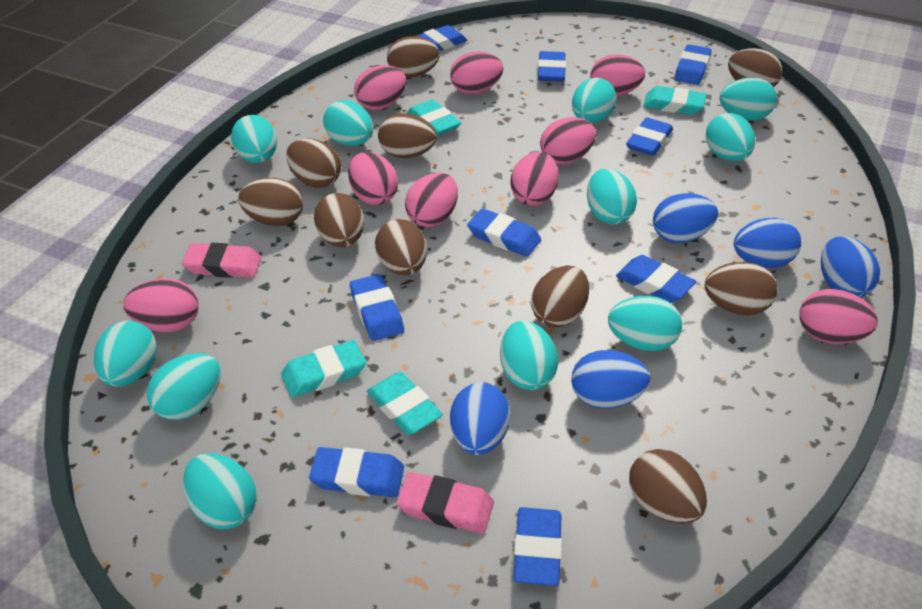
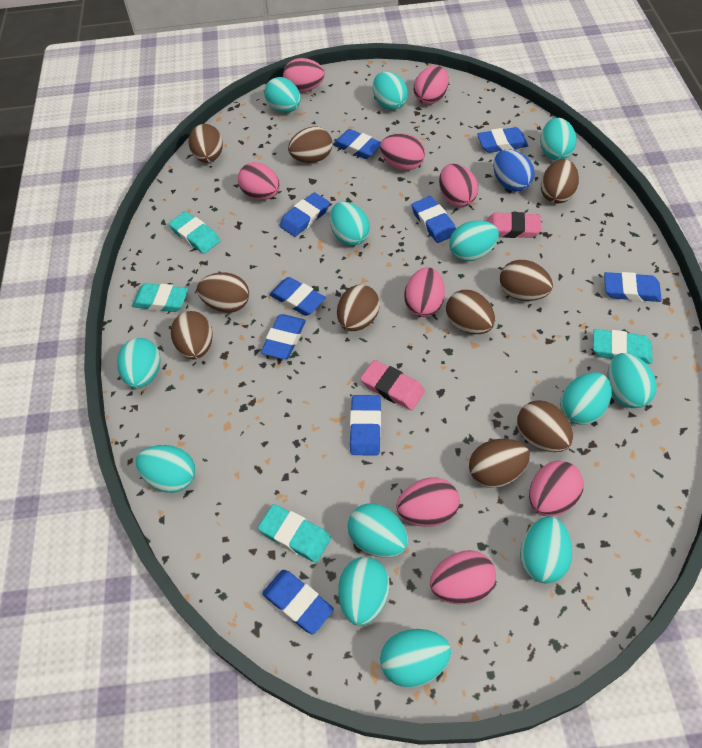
blue egg: 5 -> 1
turquoise egg: 11 -> 13

